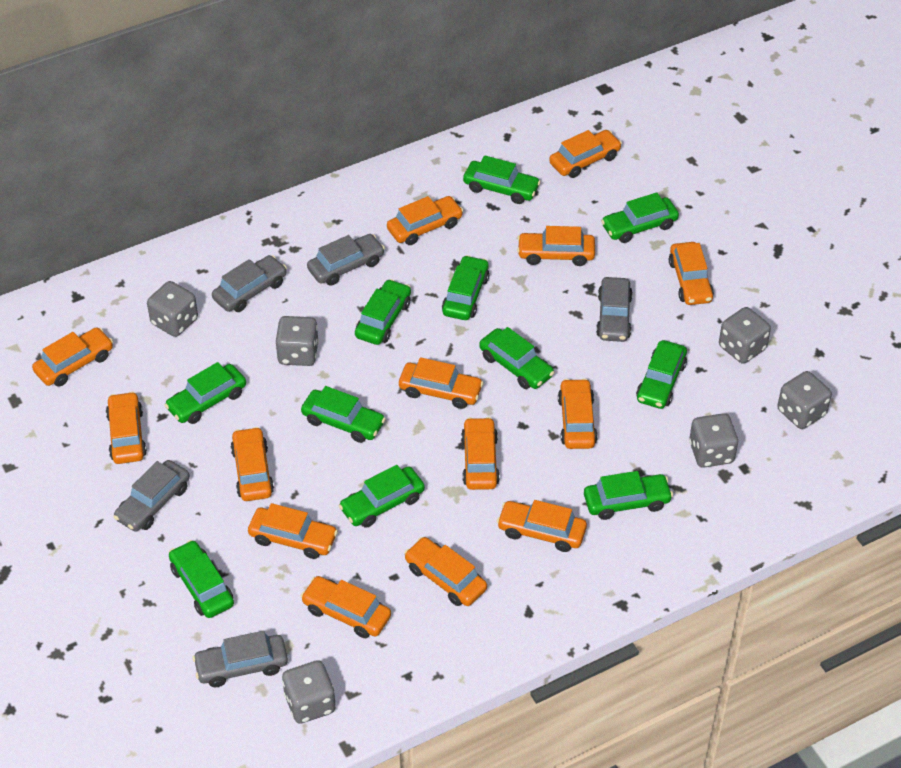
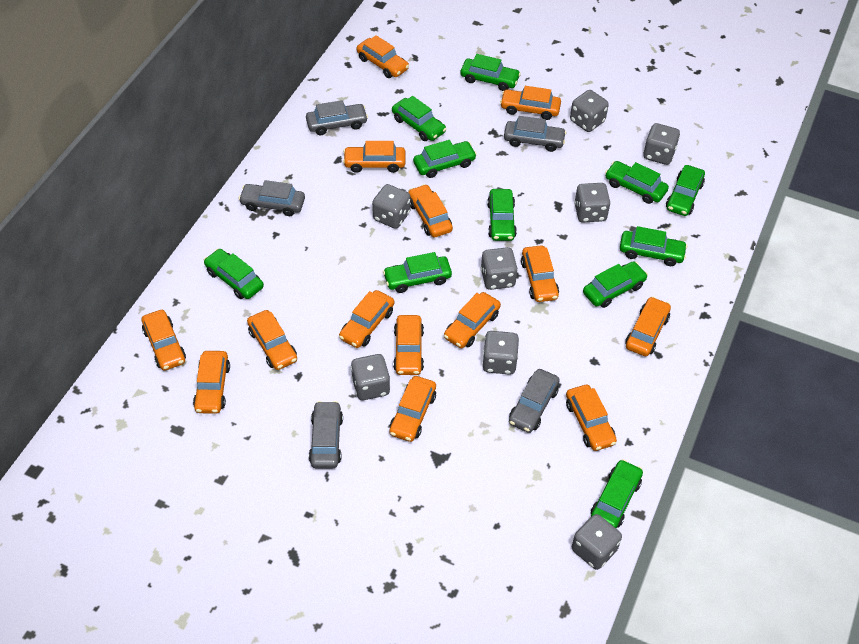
grey dice: 6 -> 8

